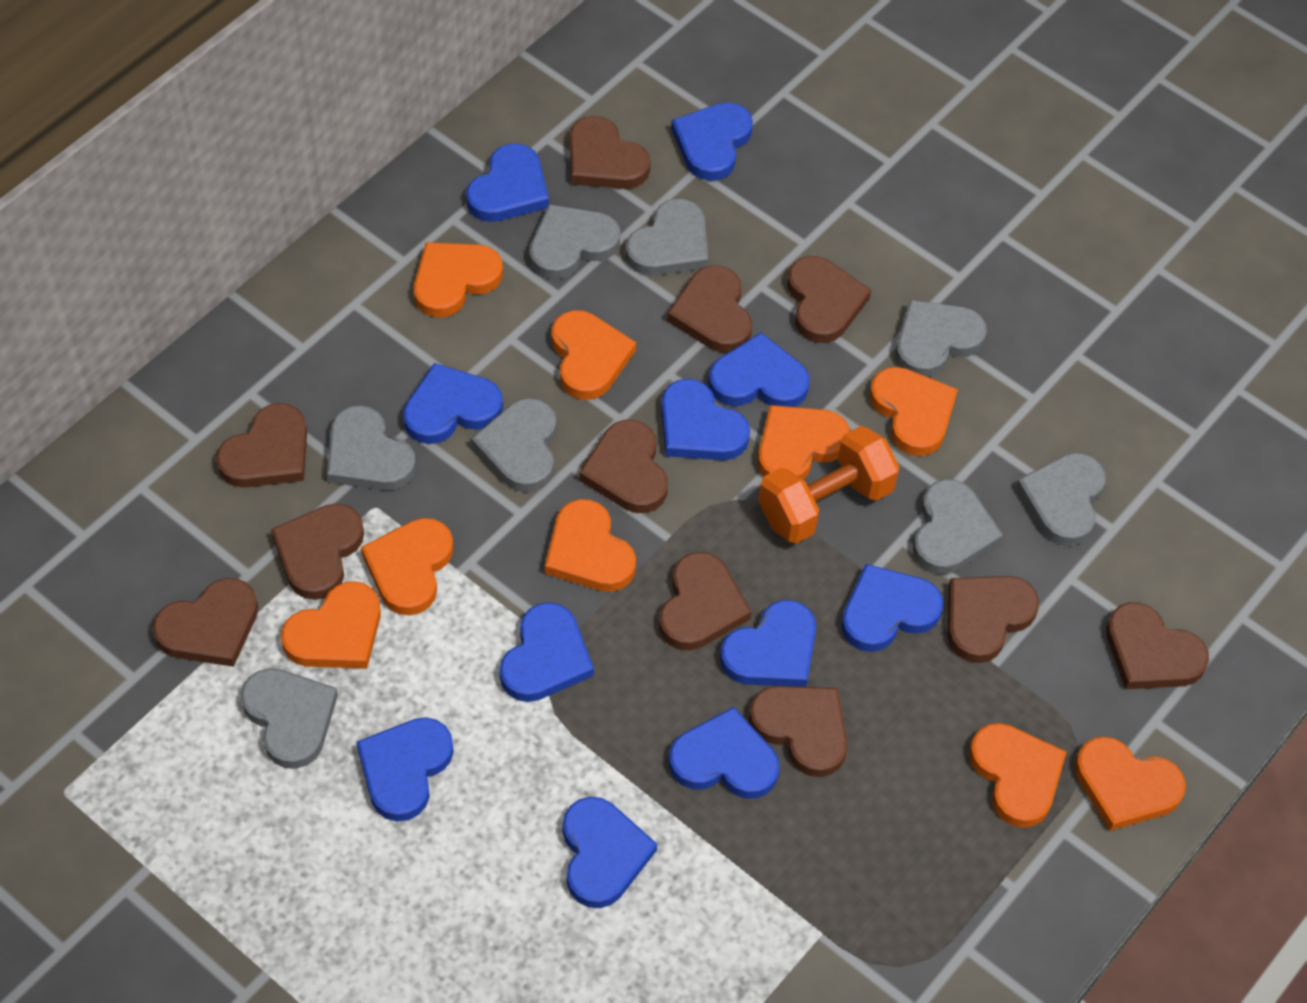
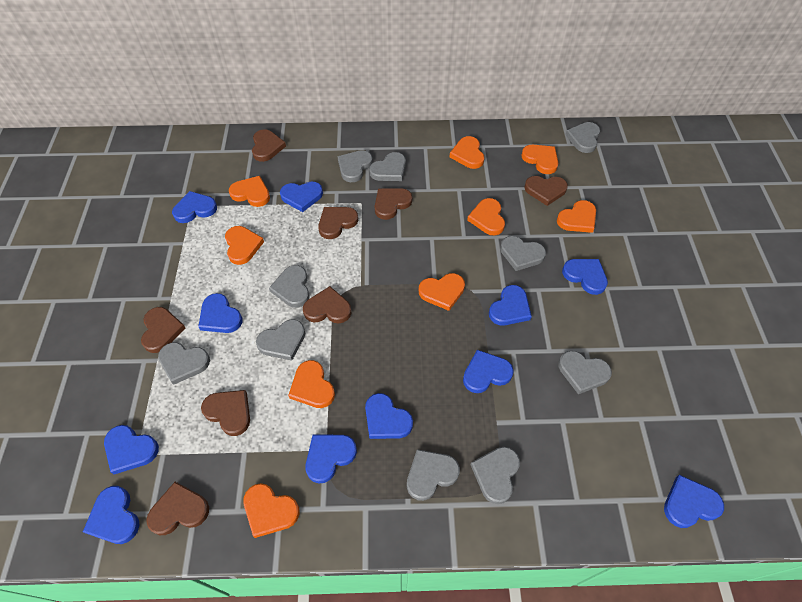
brown heart: 11 -> 8
grey heart: 8 -> 10
orange dumbbell: 1 -> 0

